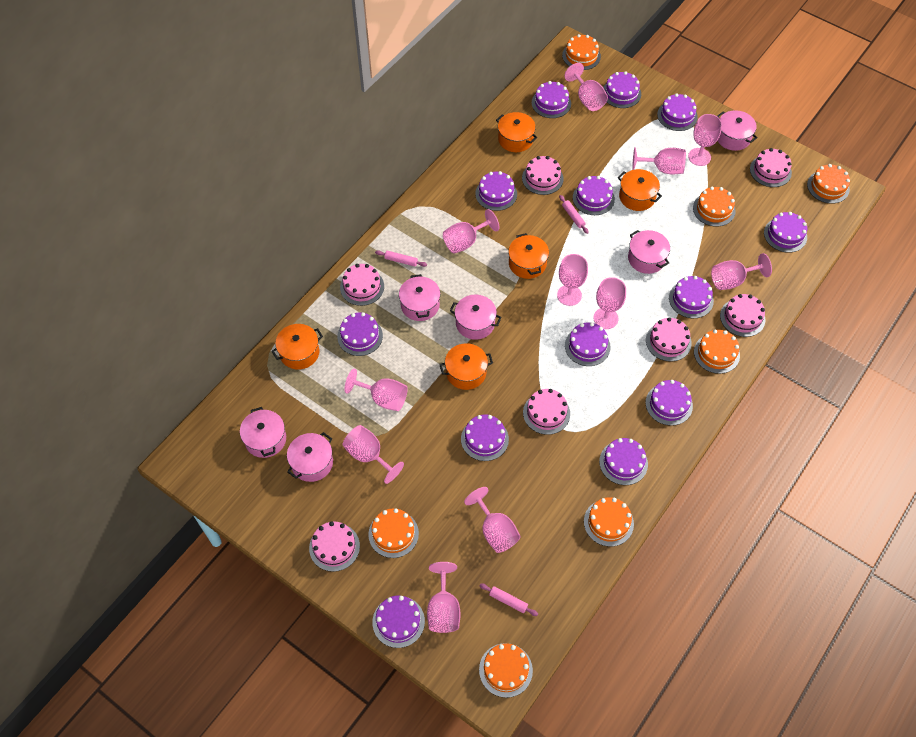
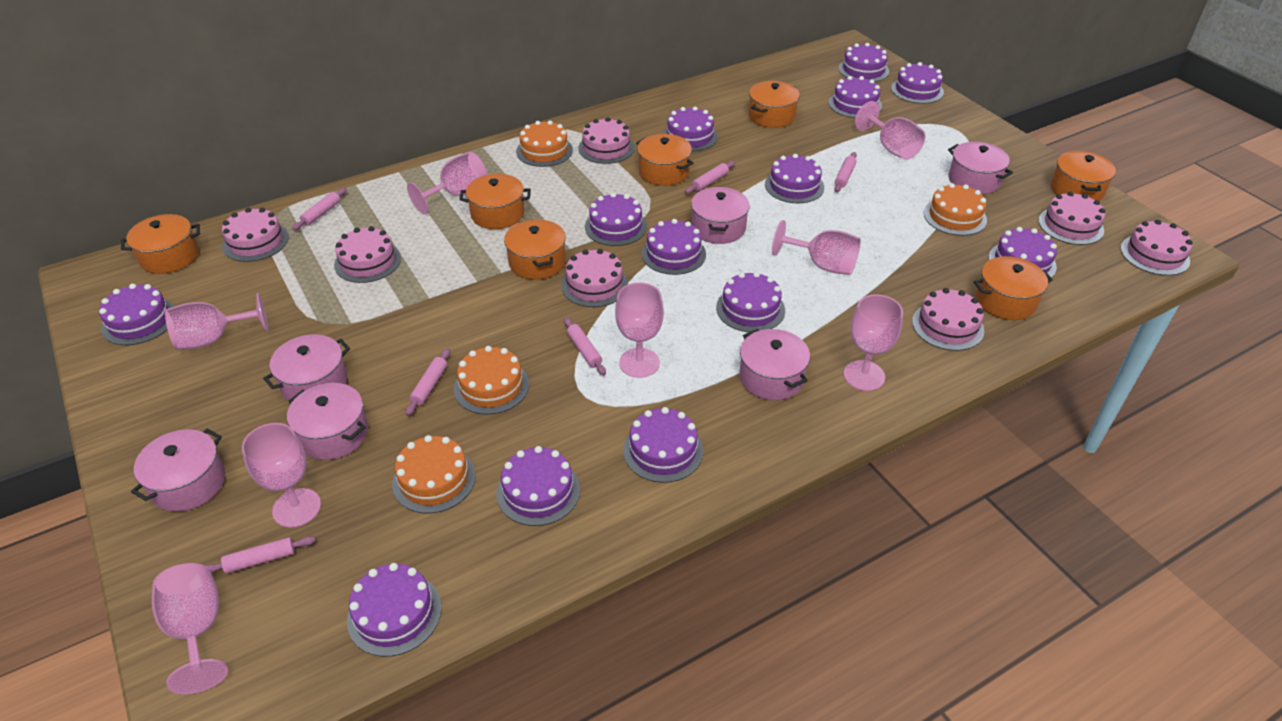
orange cake: 7 -> 4
orange pot: 5 -> 7
pink goblet: 11 -> 8
pink rolling pin: 3 -> 6

